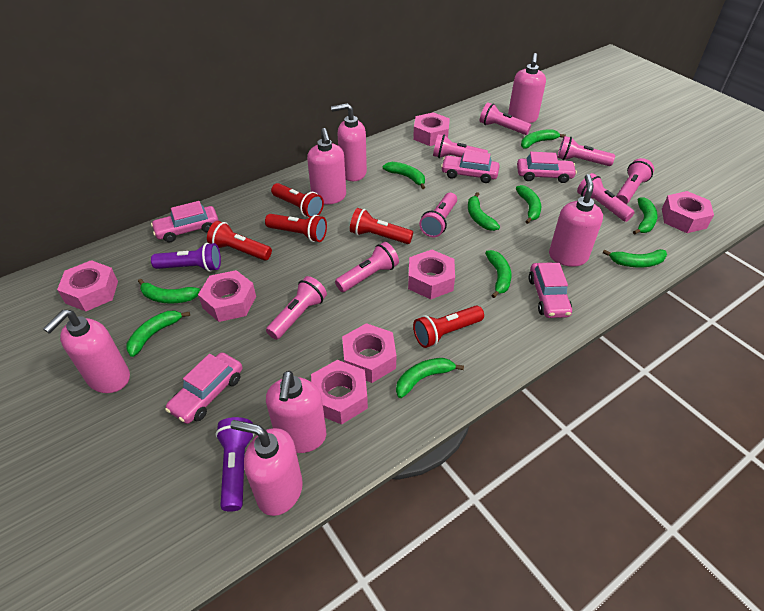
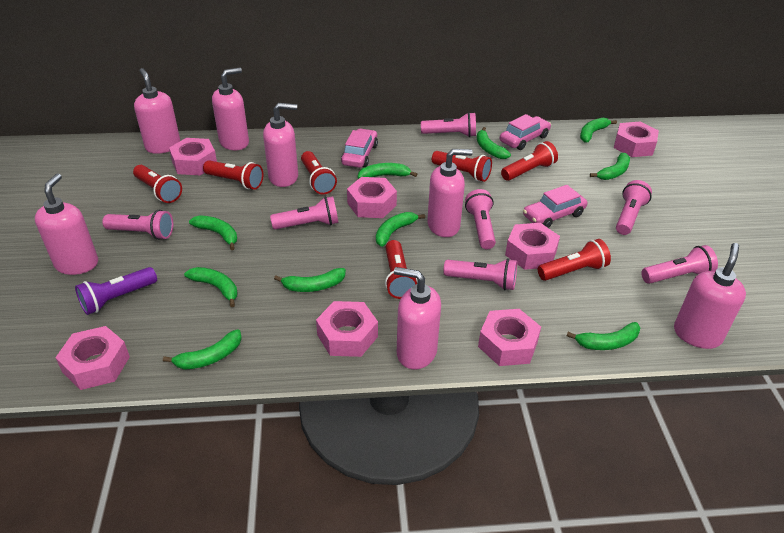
pink car: 5 -> 3
pink flashlight: 8 -> 7
purple flashlight: 2 -> 1
red flashlight: 5 -> 7

